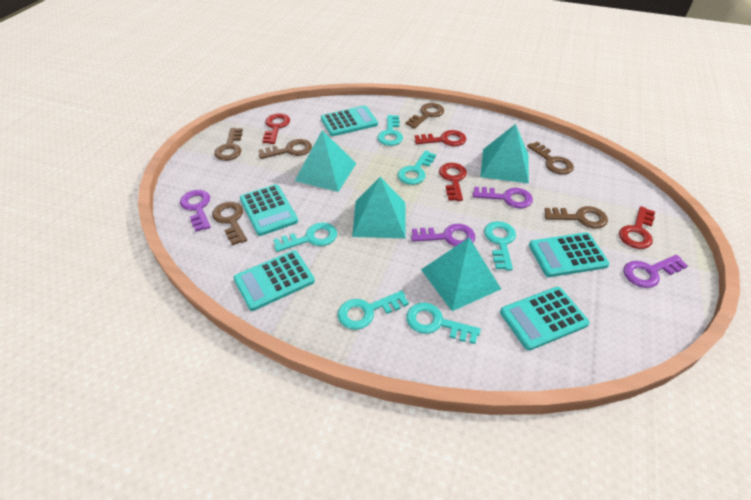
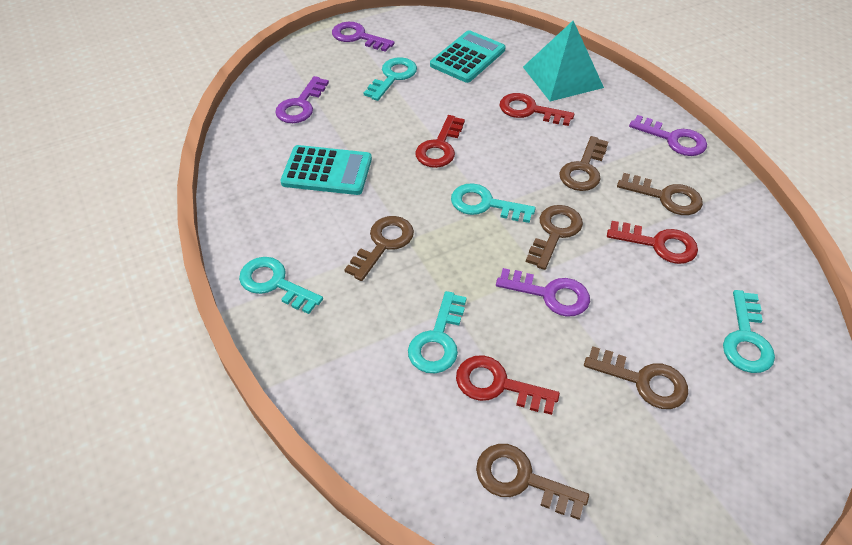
turquoise calculator: 5 -> 2
turquoise key: 6 -> 5
turquoise pyramid: 4 -> 1

